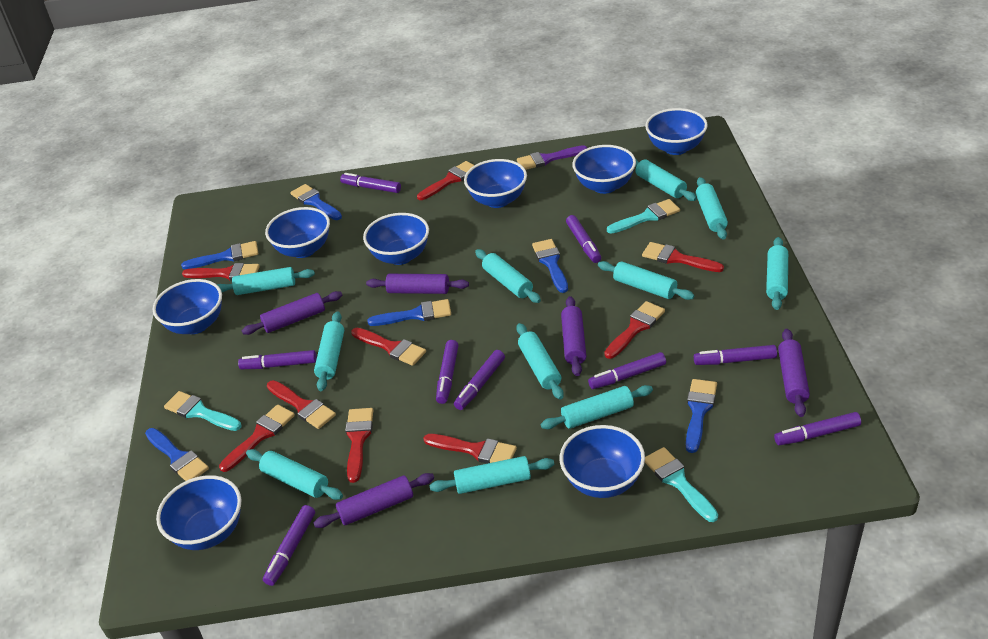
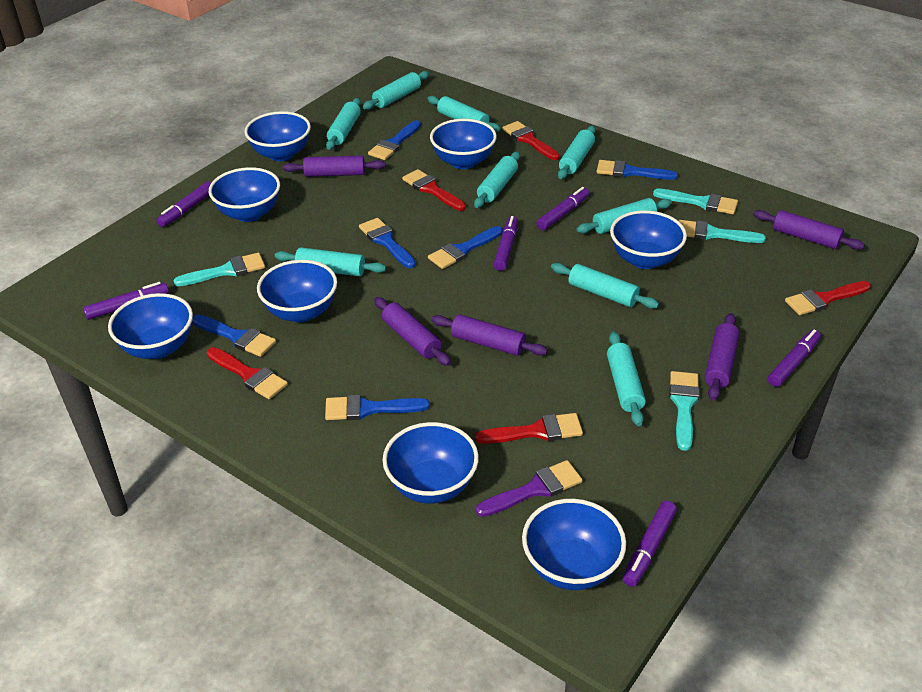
purple marker: 9 -> 6
red brush: 9 -> 5
turquoise brush: 3 -> 4
turquoise rolling pin: 11 -> 9

